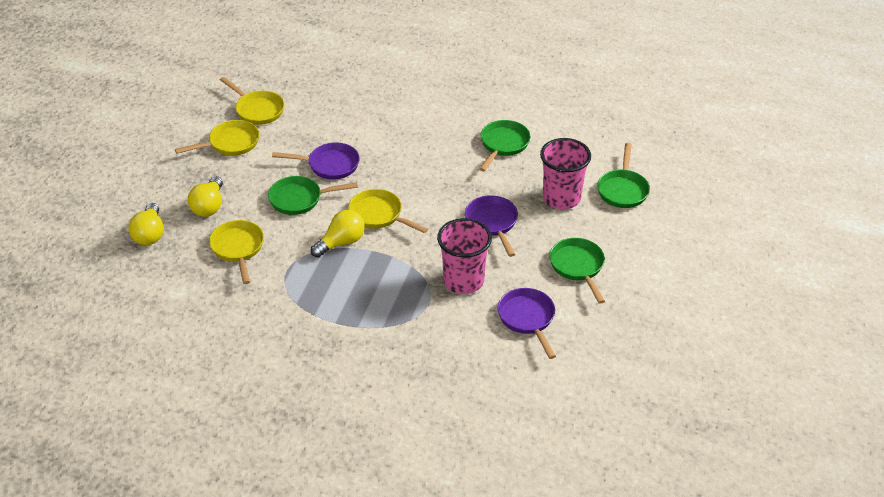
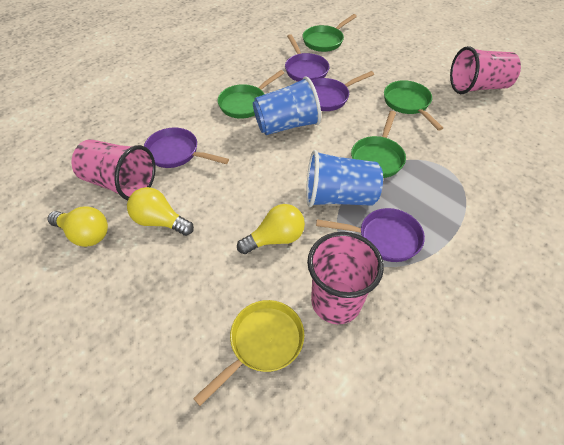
blue cup: 0 -> 2
pink cup: 2 -> 3
purple pan: 3 -> 4
yellow pan: 4 -> 1

